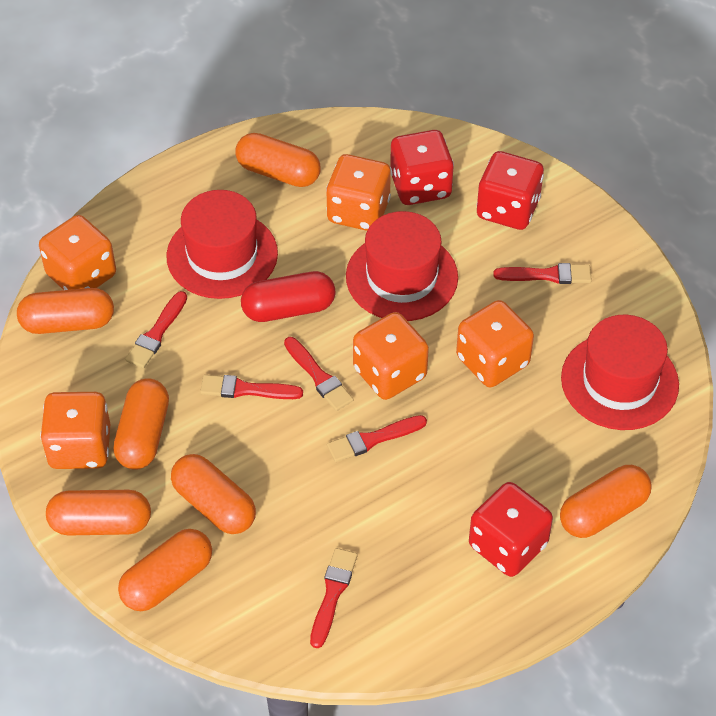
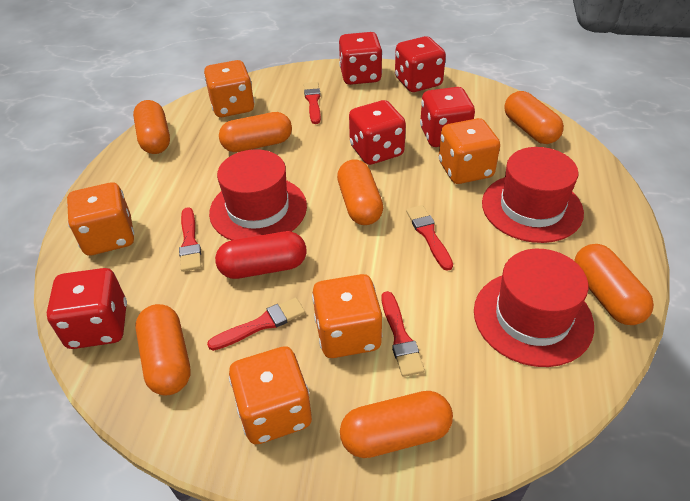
red brush: 6 -> 5
red dice: 3 -> 5

